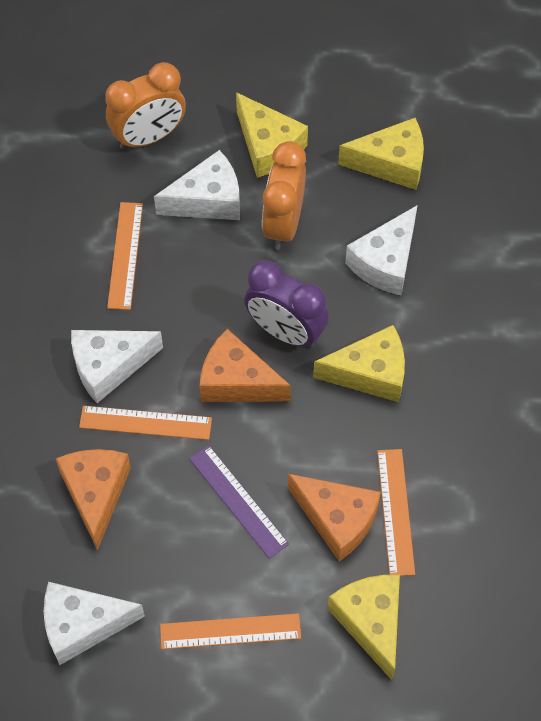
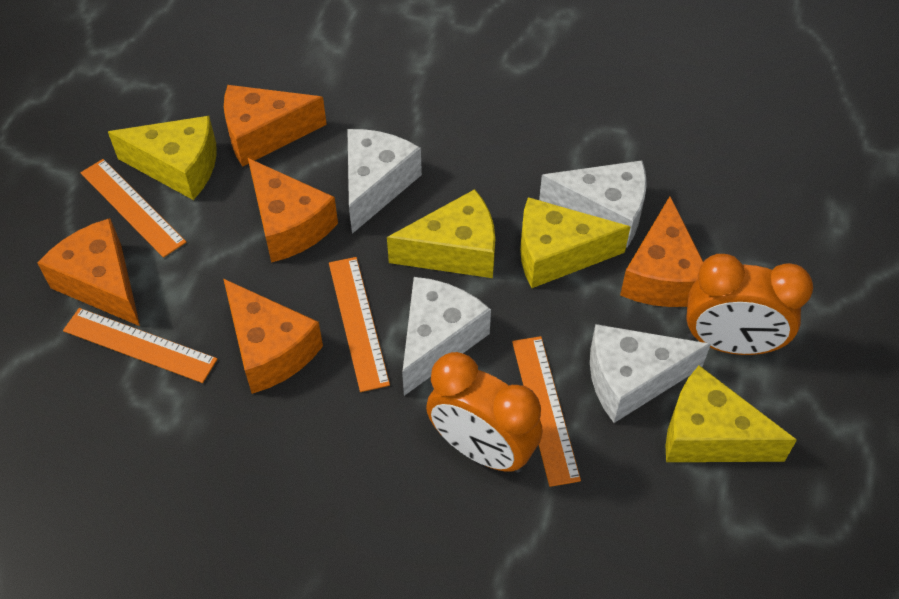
orange cheese: 3 -> 5
purple clock: 1 -> 0
purple ruler: 1 -> 0

